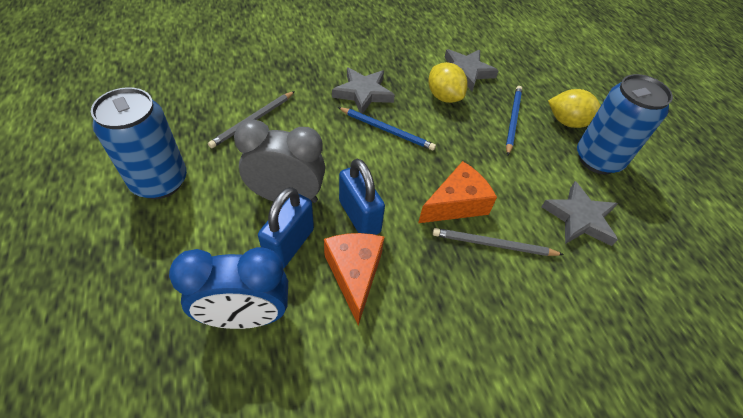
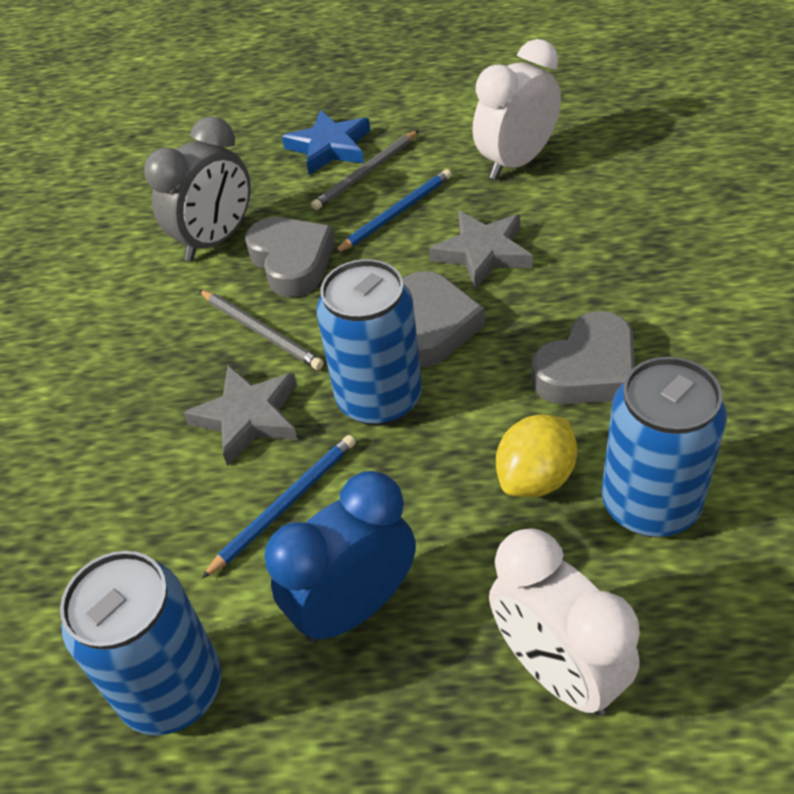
blue can: 2 -> 3
blue padlock: 2 -> 0
blue star: 0 -> 1
grey heart: 0 -> 3
grey star: 3 -> 2
orange cheese: 2 -> 0
white clock: 0 -> 2
yellow lemon: 2 -> 1

